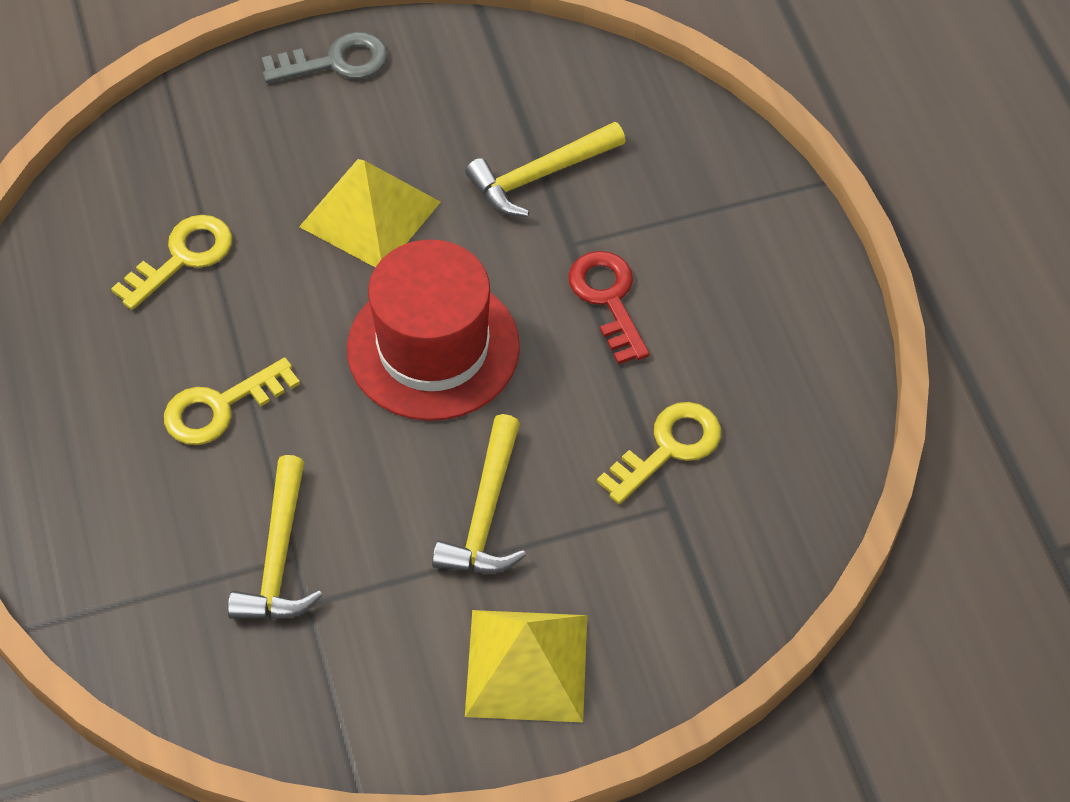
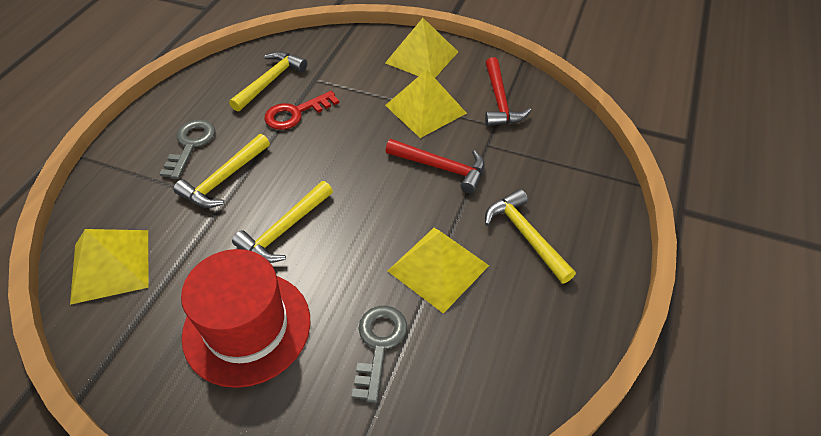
grey key: 1 -> 2
red hammer: 0 -> 2
yellow hammer: 3 -> 4
yellow key: 3 -> 0
yellow pyramid: 2 -> 4

